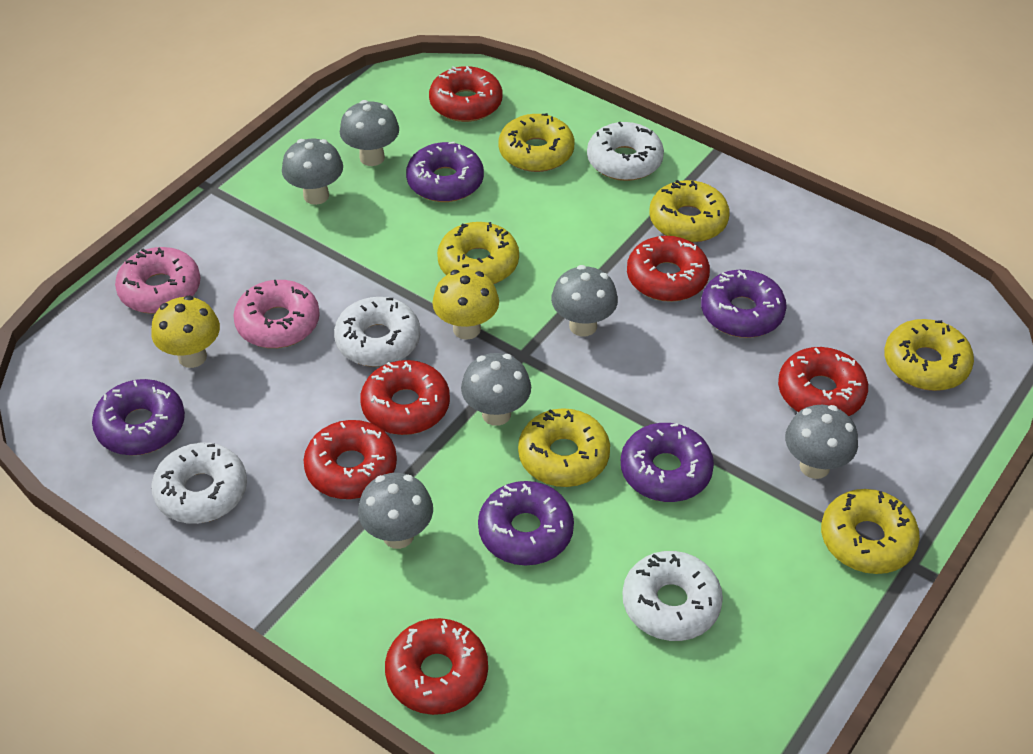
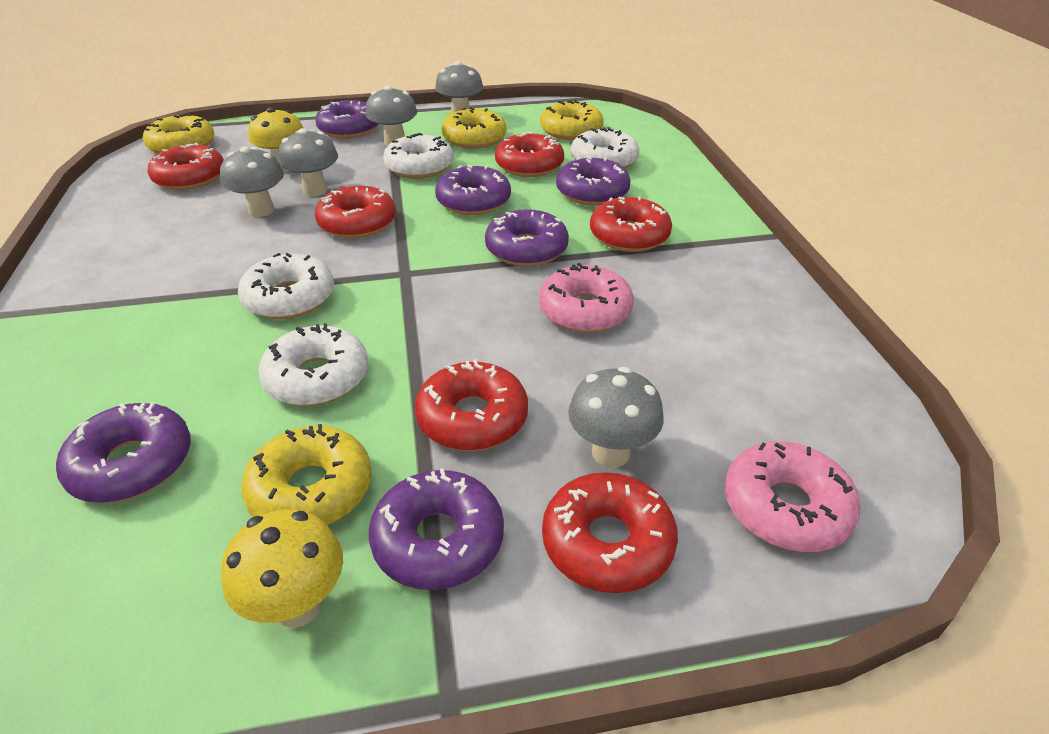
grey mushroom: 6 -> 5
purple donut: 5 -> 6
yellow donut: 6 -> 4

